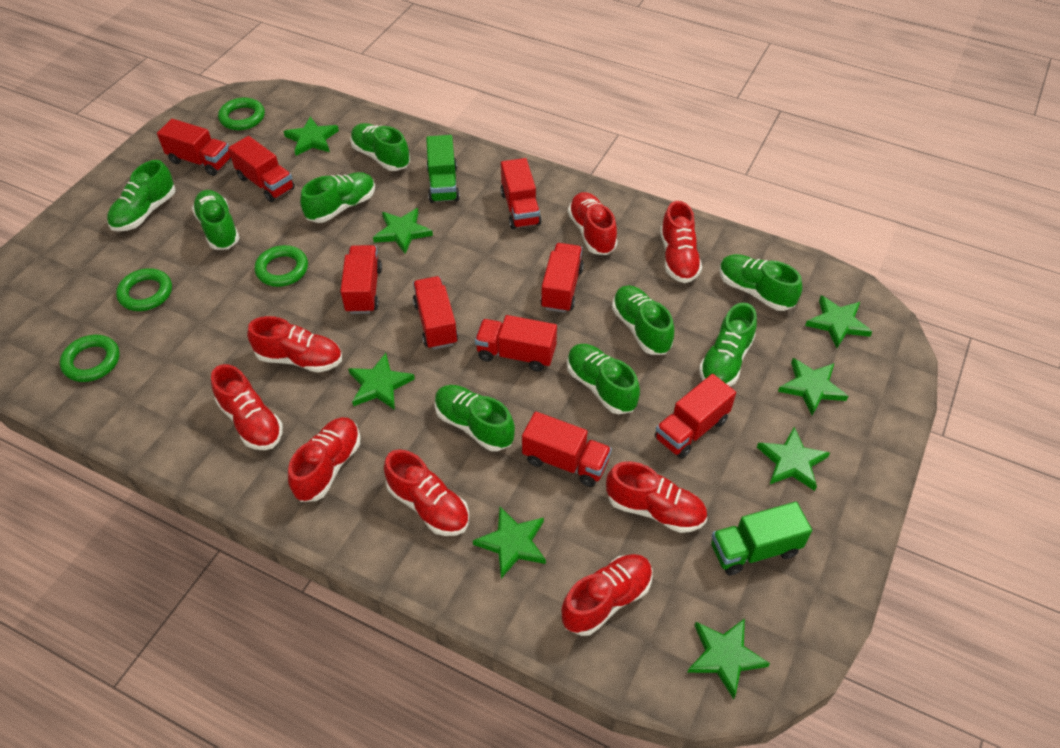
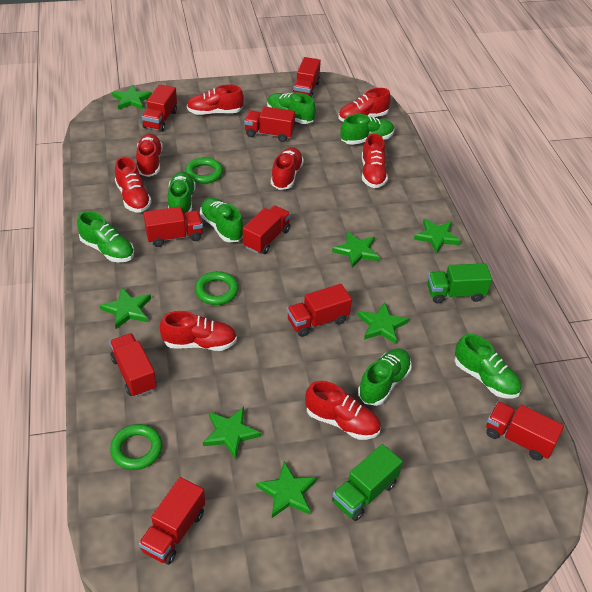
green ring: 4 -> 3
green shoe: 9 -> 7
green star: 8 -> 7

